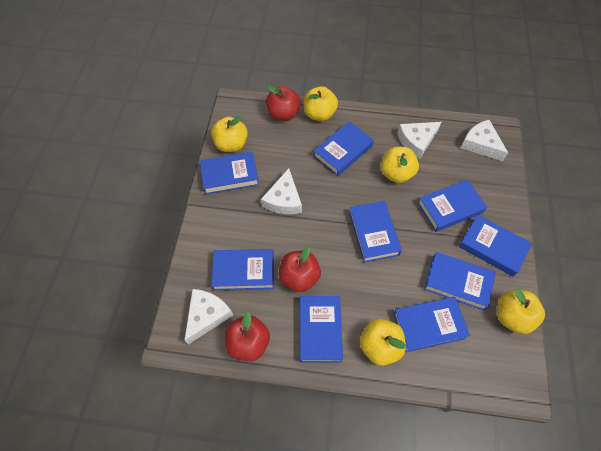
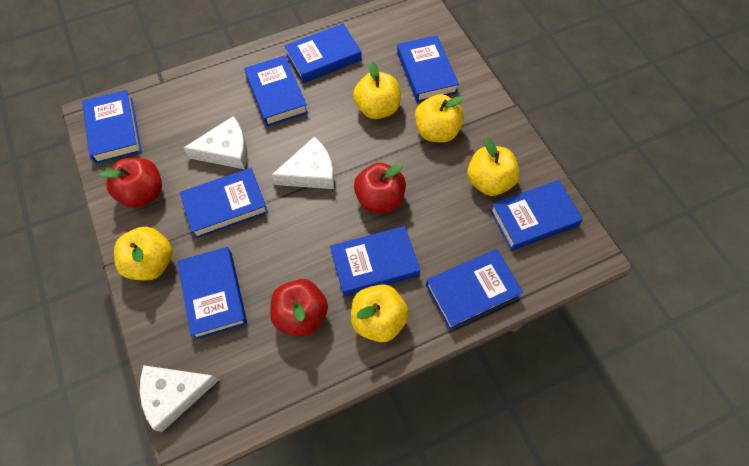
white cheese: 4 -> 3

